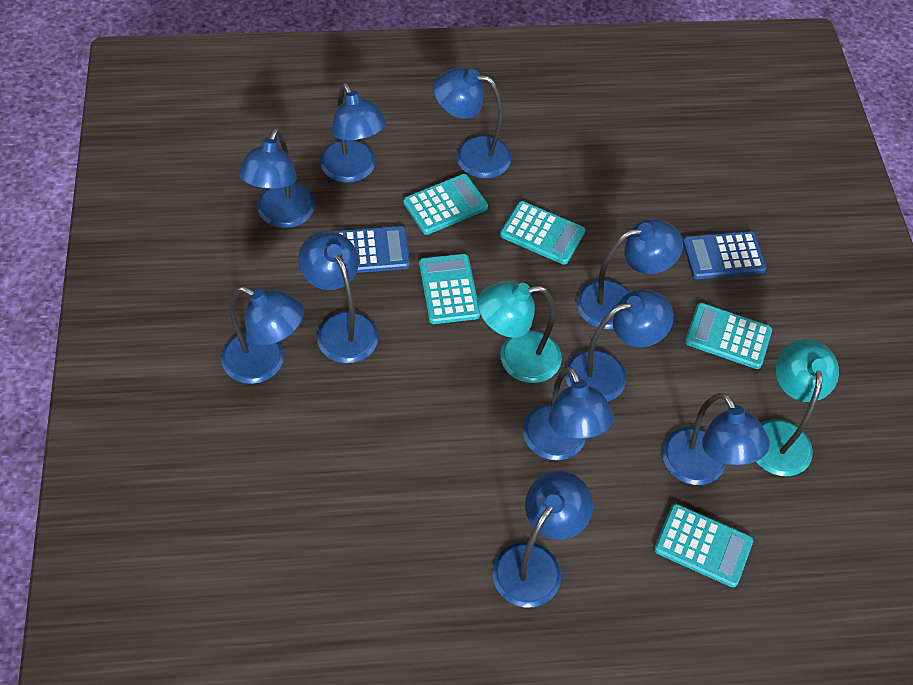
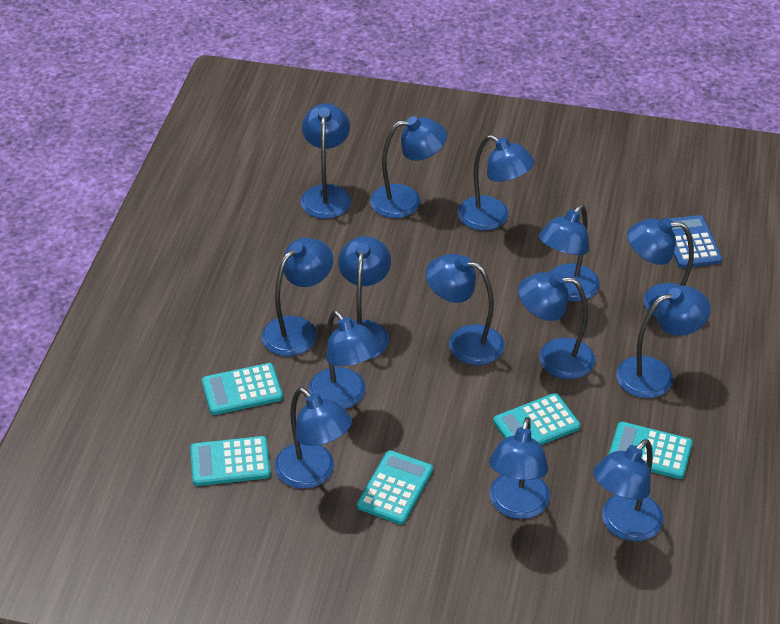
blue calculator: 2 -> 1
blue lamp: 10 -> 14
turquoise lamp: 2 -> 0

